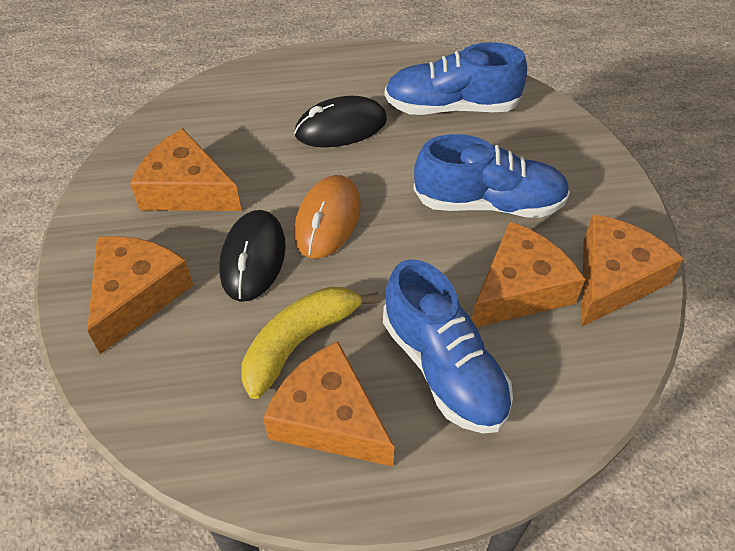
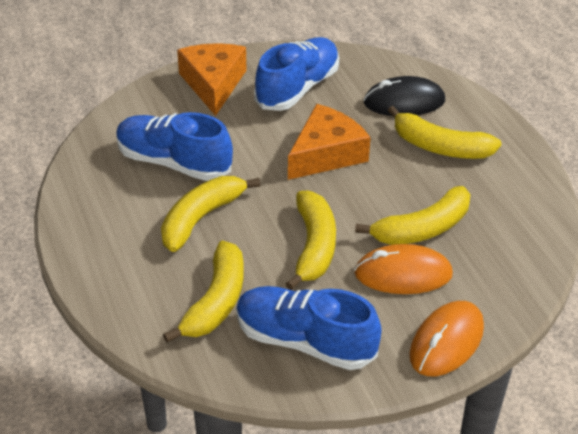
black mouse: 2 -> 1
orange cheese: 5 -> 2
orange mouse: 1 -> 2
yellow banana: 1 -> 5

